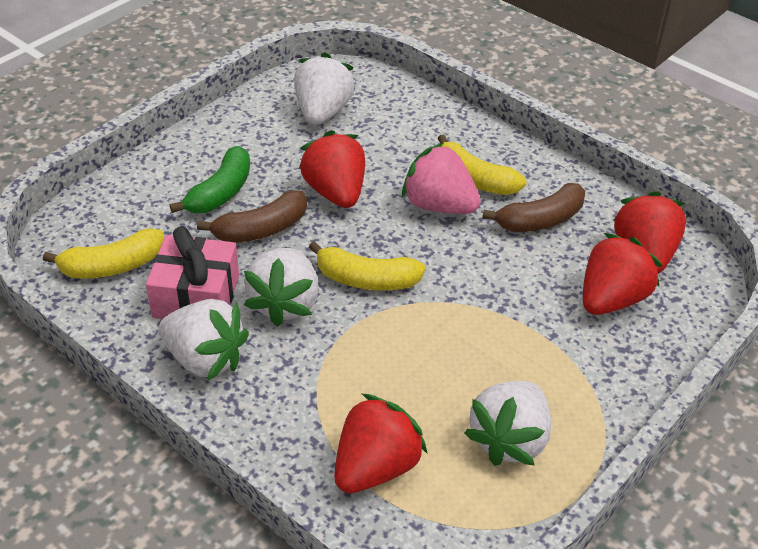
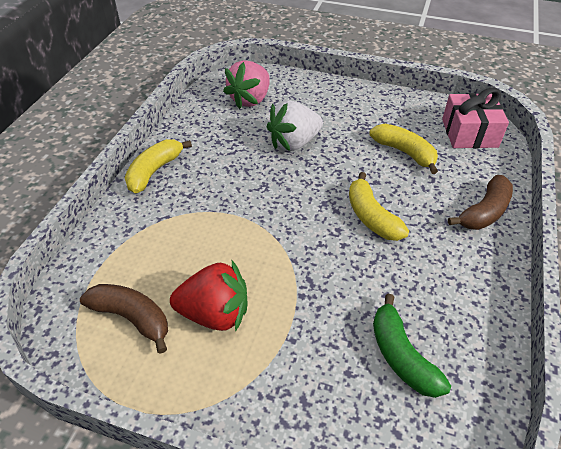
red strawberry: 4 -> 1
white strawberry: 4 -> 1

